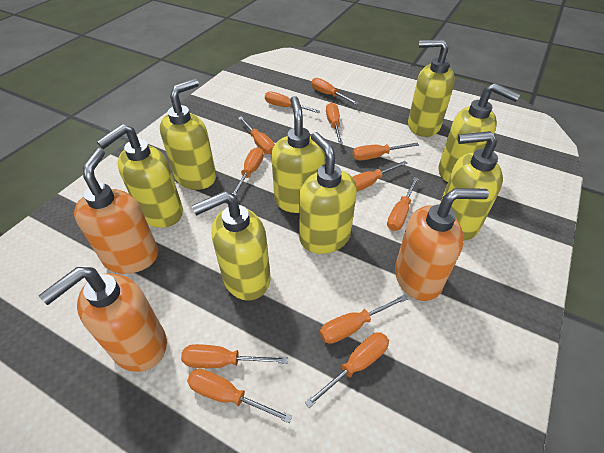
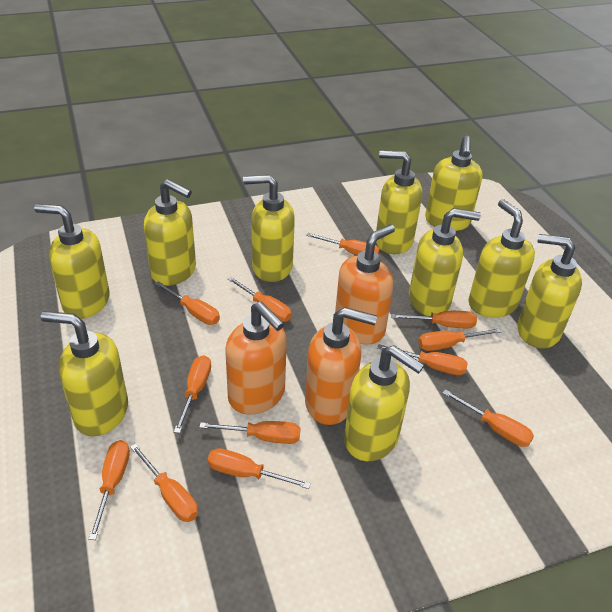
yellow soap dispenser: 8 -> 10

